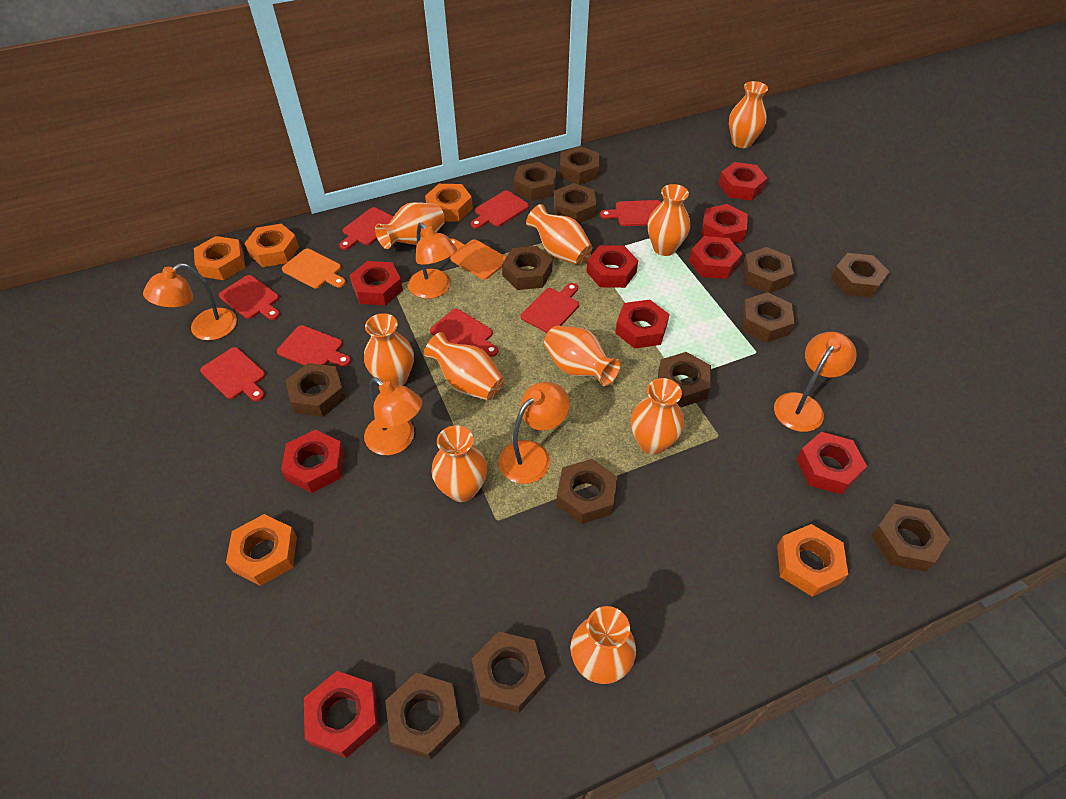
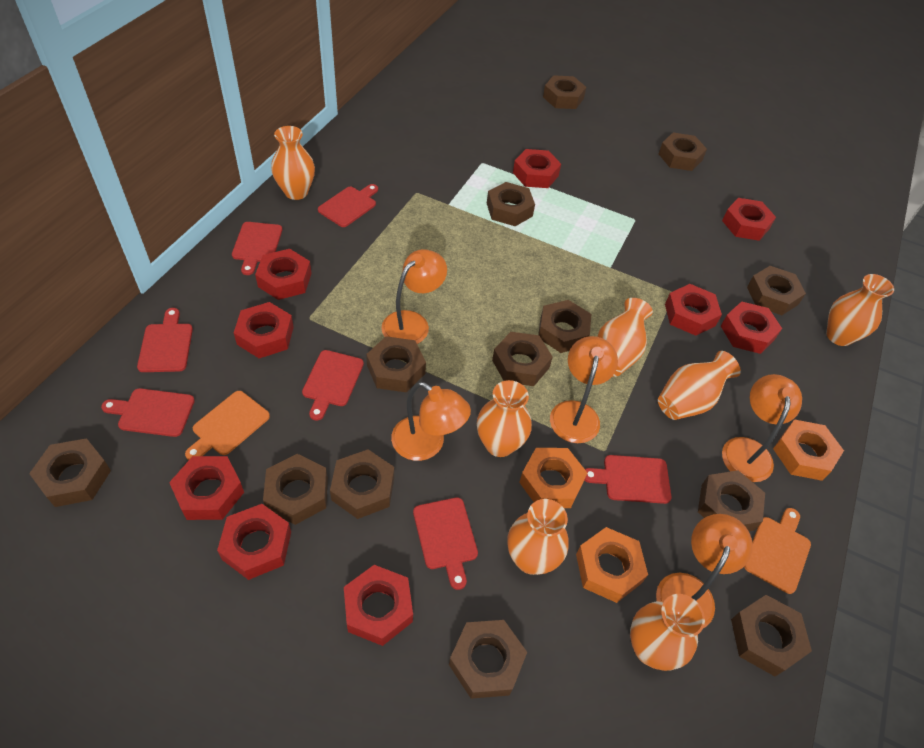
orange nut: 5 -> 3
orange vase: 10 -> 7
red cutting board: 8 -> 7

